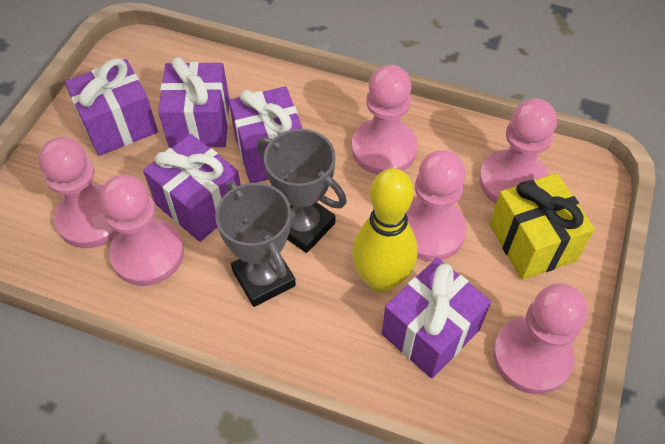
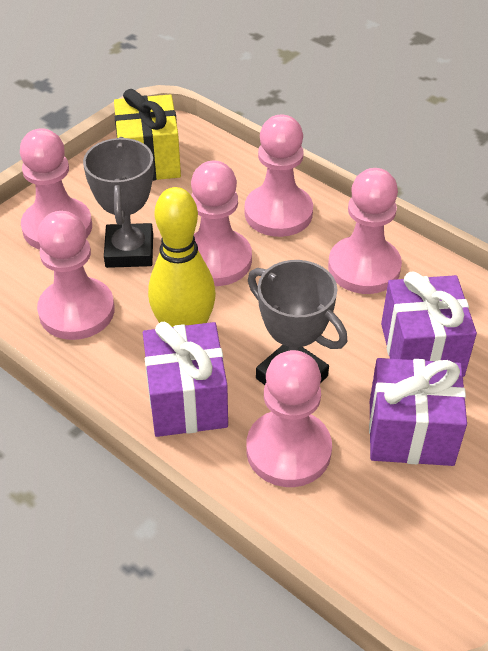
purple gift: 5 -> 3

